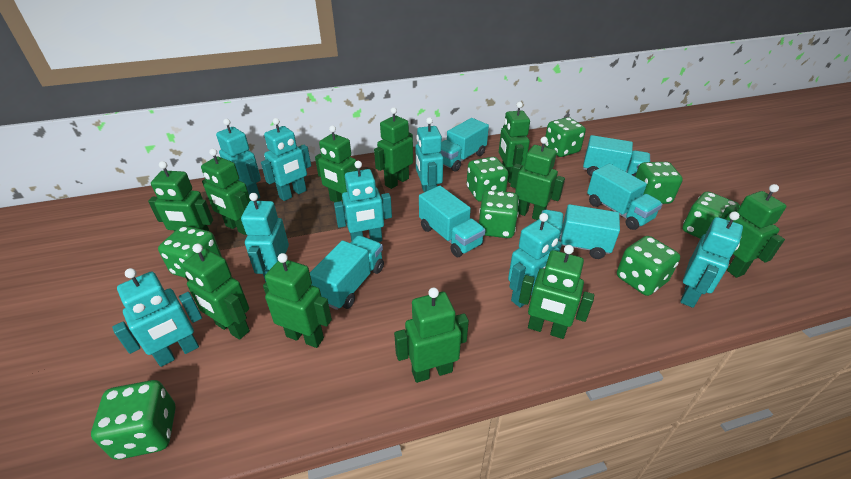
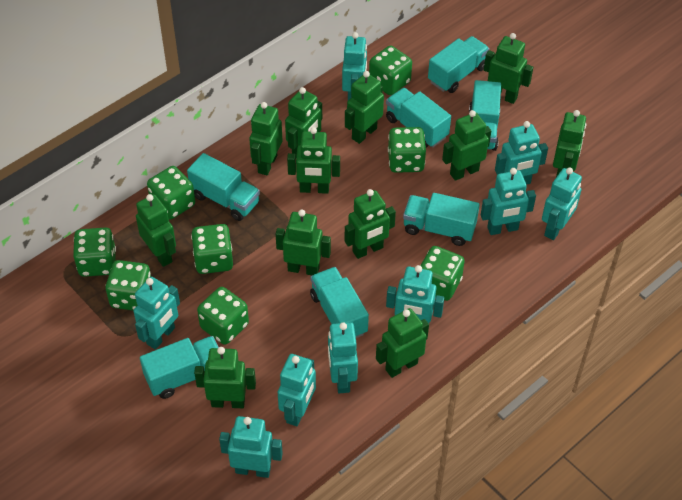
green robot: 11 -> 12
turquoise robot: 8 -> 9
turquoise truck: 6 -> 7

